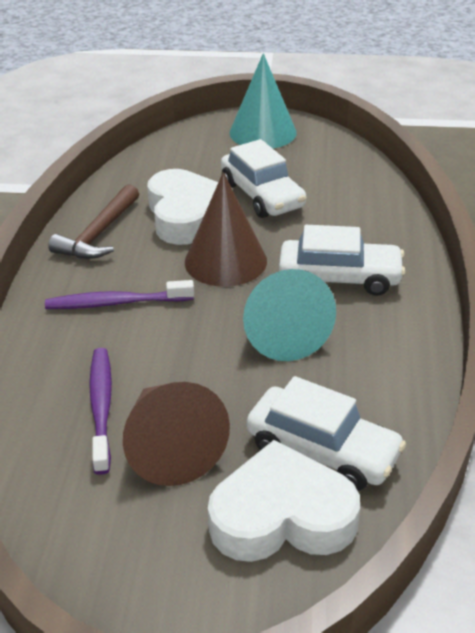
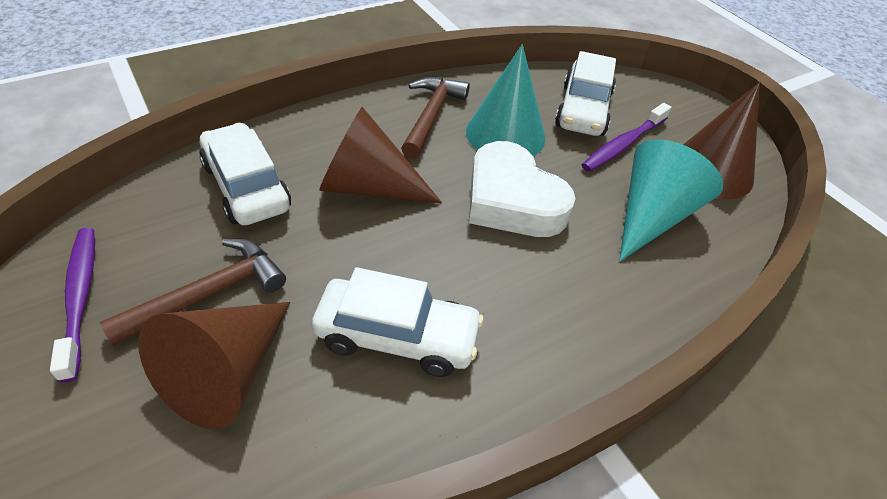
brown cone: 2 -> 3
brown hammer: 1 -> 2
white heart: 2 -> 1

